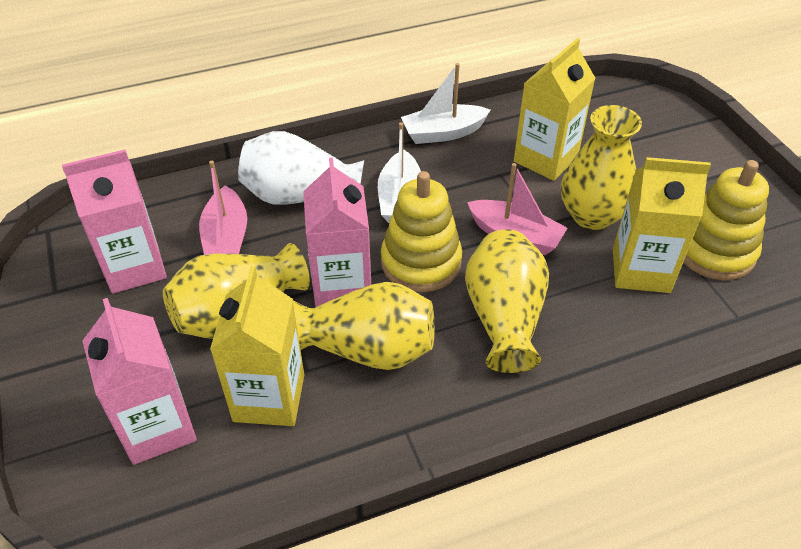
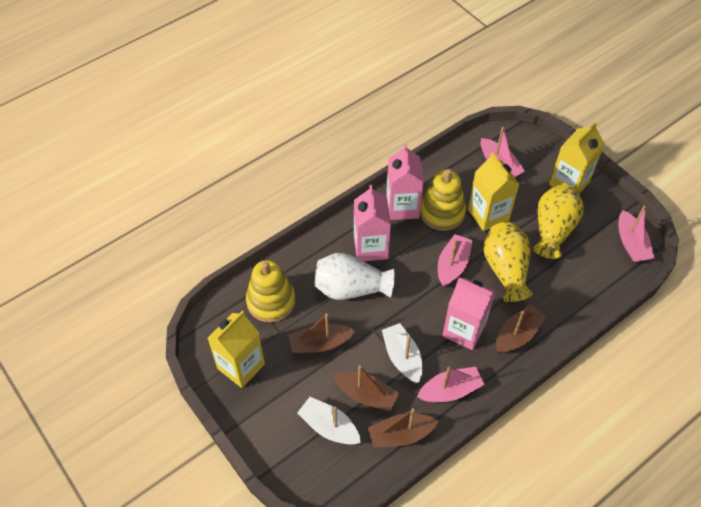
brown boat: 0 -> 4
pink boat: 2 -> 4
yellow vase: 4 -> 2

